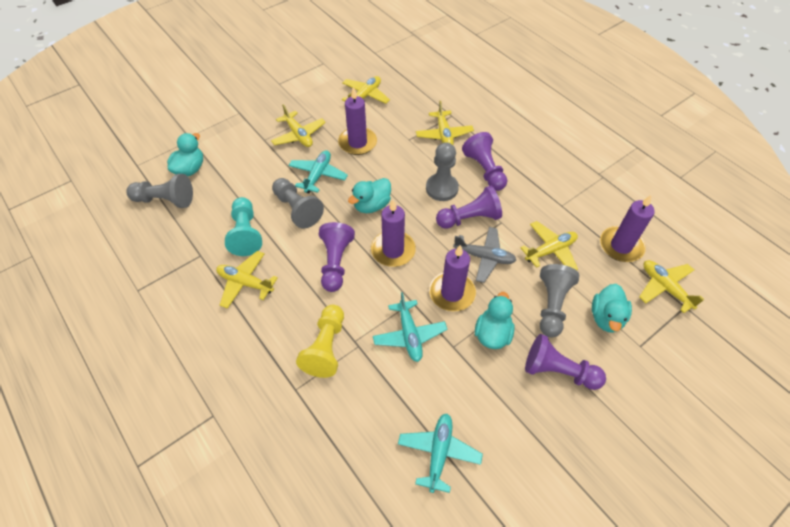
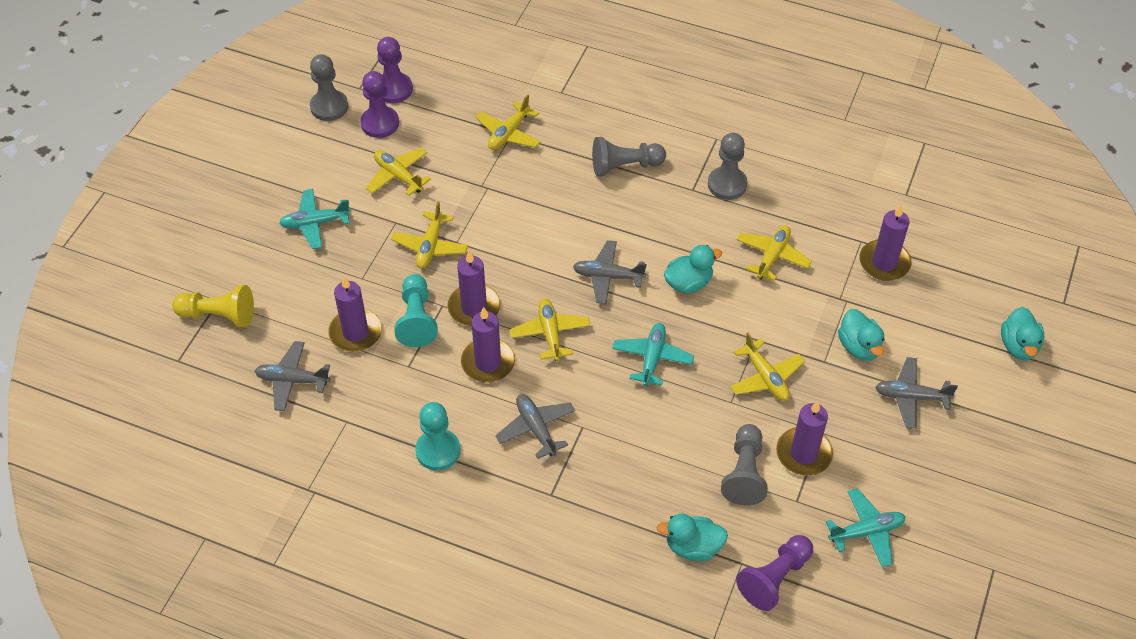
grey plane: 1 -> 4
purple candle: 4 -> 5
purple pawn: 4 -> 3
turquoise pawn: 1 -> 2

